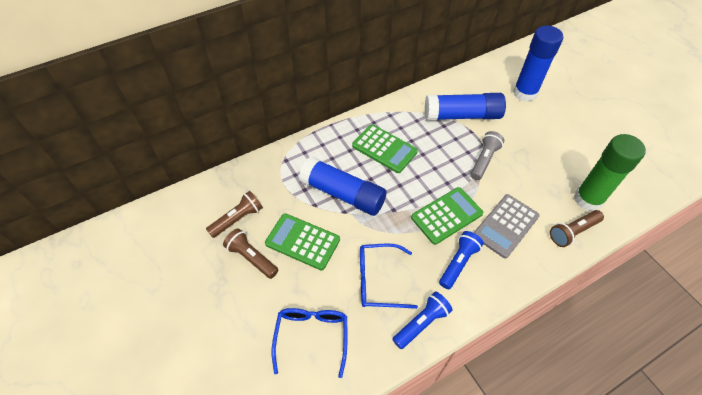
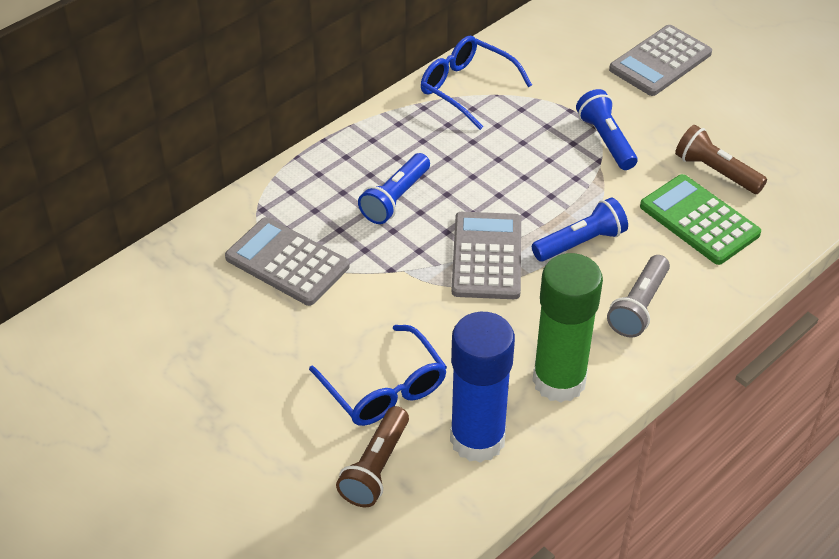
blue flashlight: 2 -> 3
blue glue stick: 3 -> 1
brown flashlight: 3 -> 2
green calculator: 3 -> 1
grey calculator: 1 -> 3

